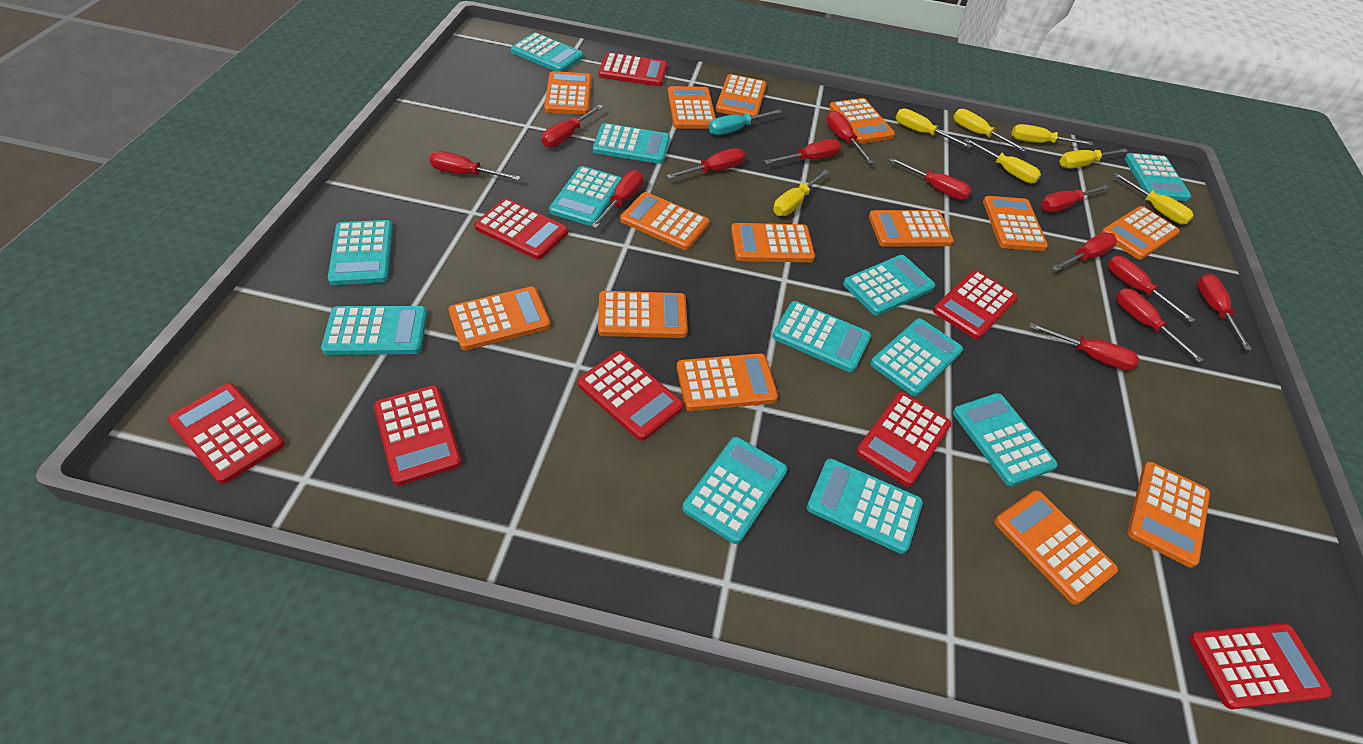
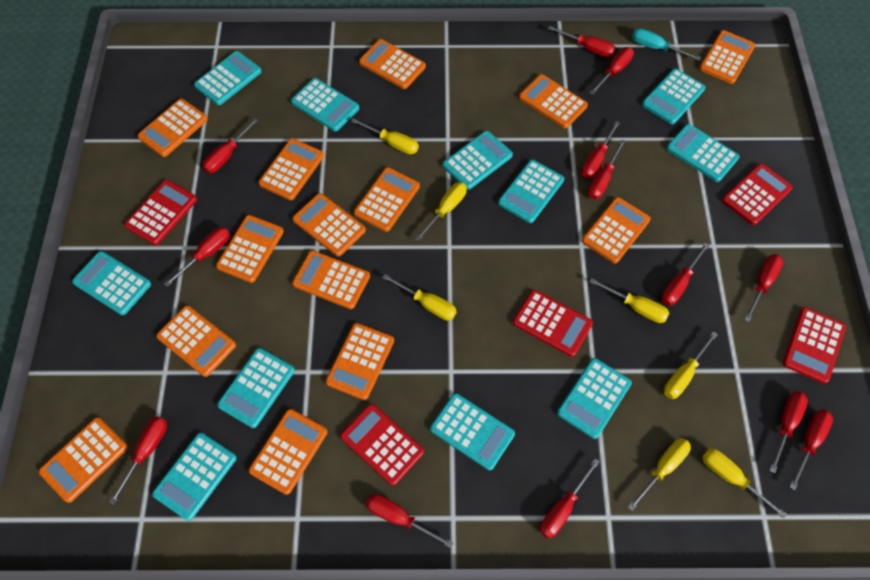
red calculator: 8 -> 5
turquoise calculator: 12 -> 11

